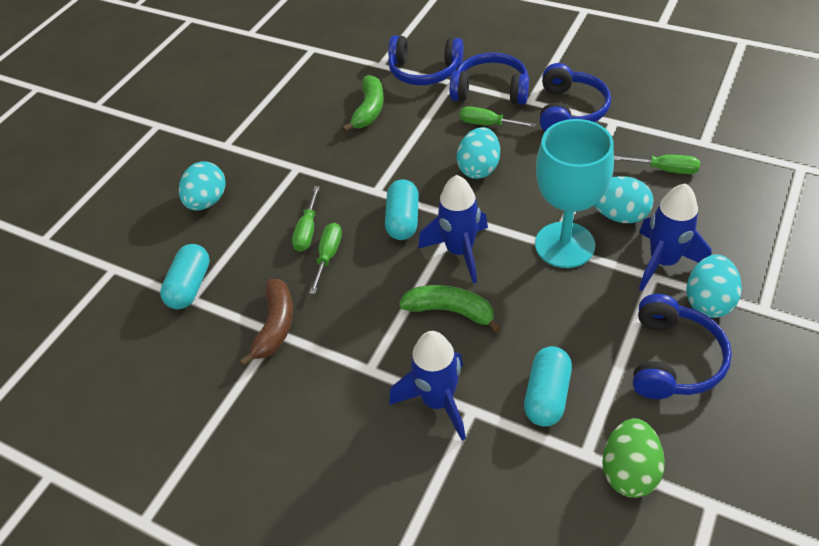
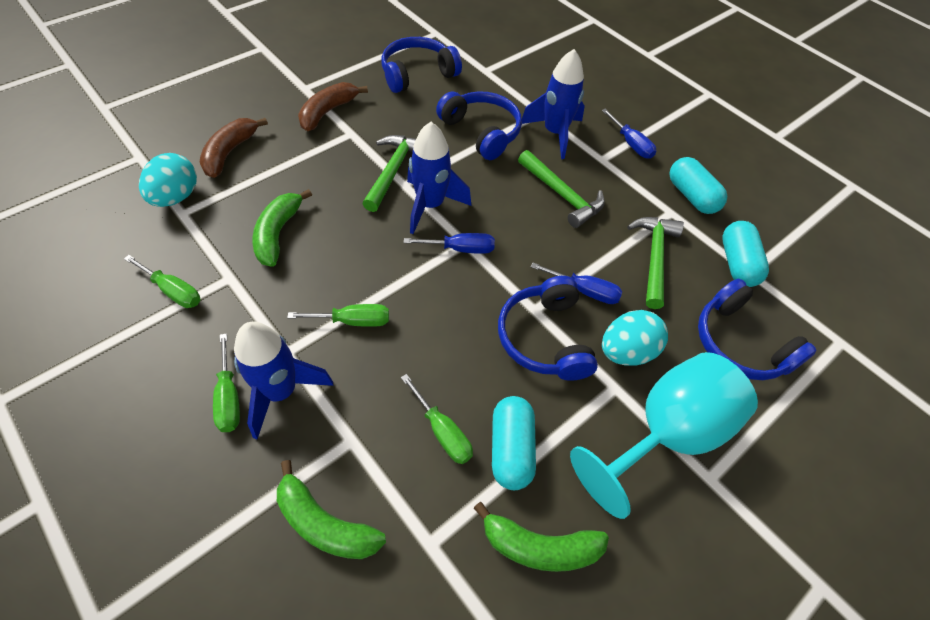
blue screwdriver: 0 -> 3
brown banana: 1 -> 2
green banana: 2 -> 3
green egg: 1 -> 0
green hammer: 0 -> 3
turquoise egg: 4 -> 2

